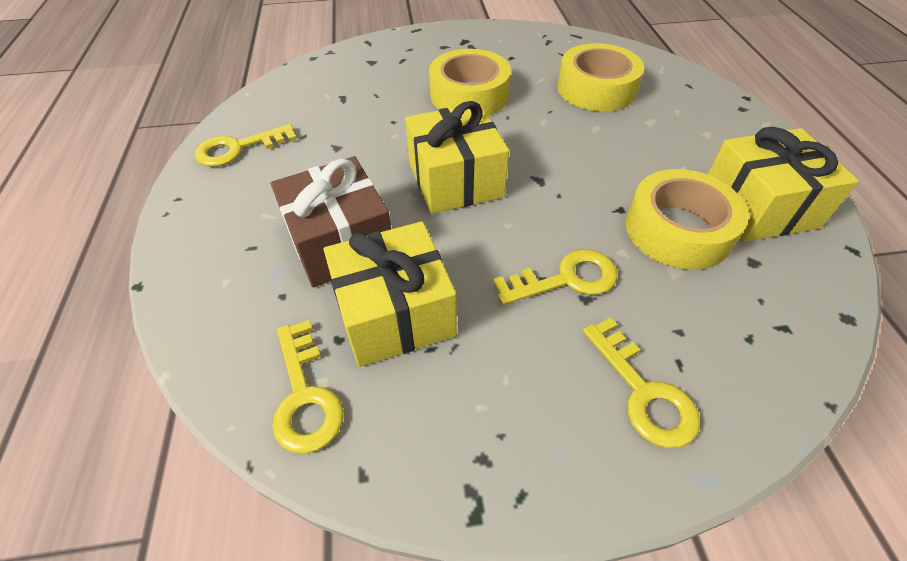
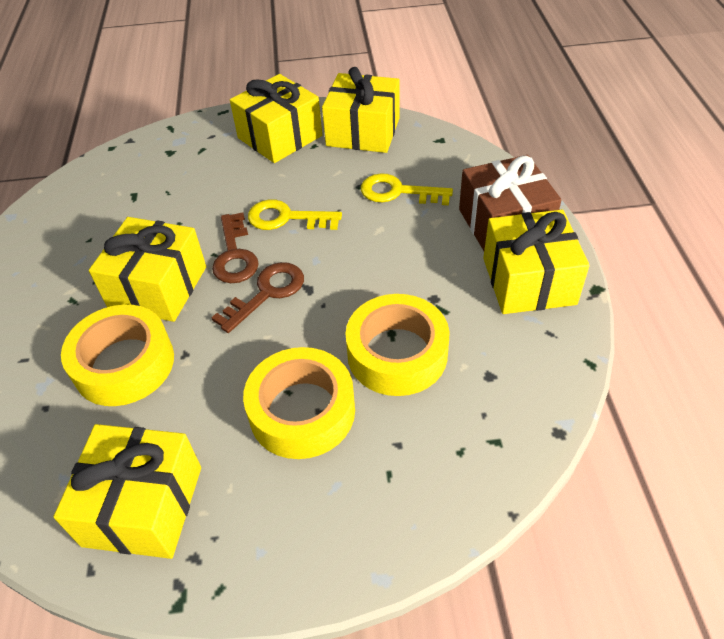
brown key: 0 -> 2
yellow gift: 3 -> 5
yellow key: 4 -> 2

